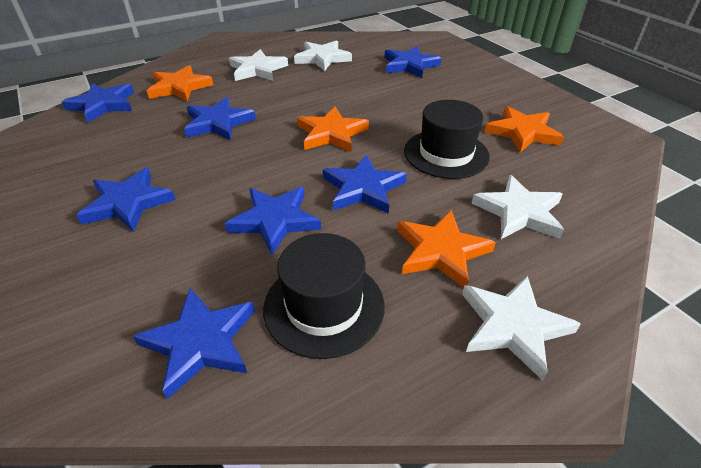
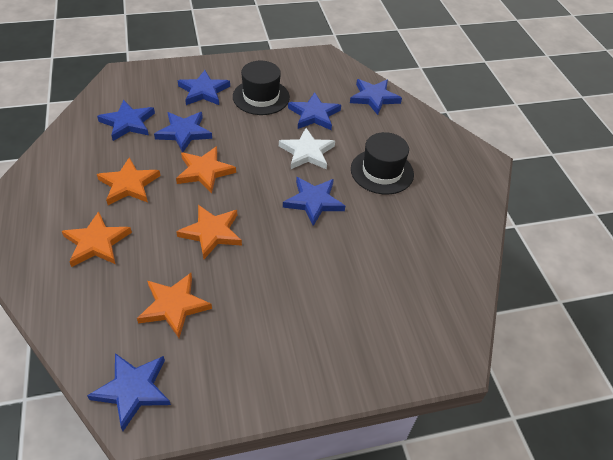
orange star: 4 -> 5
white star: 4 -> 1

